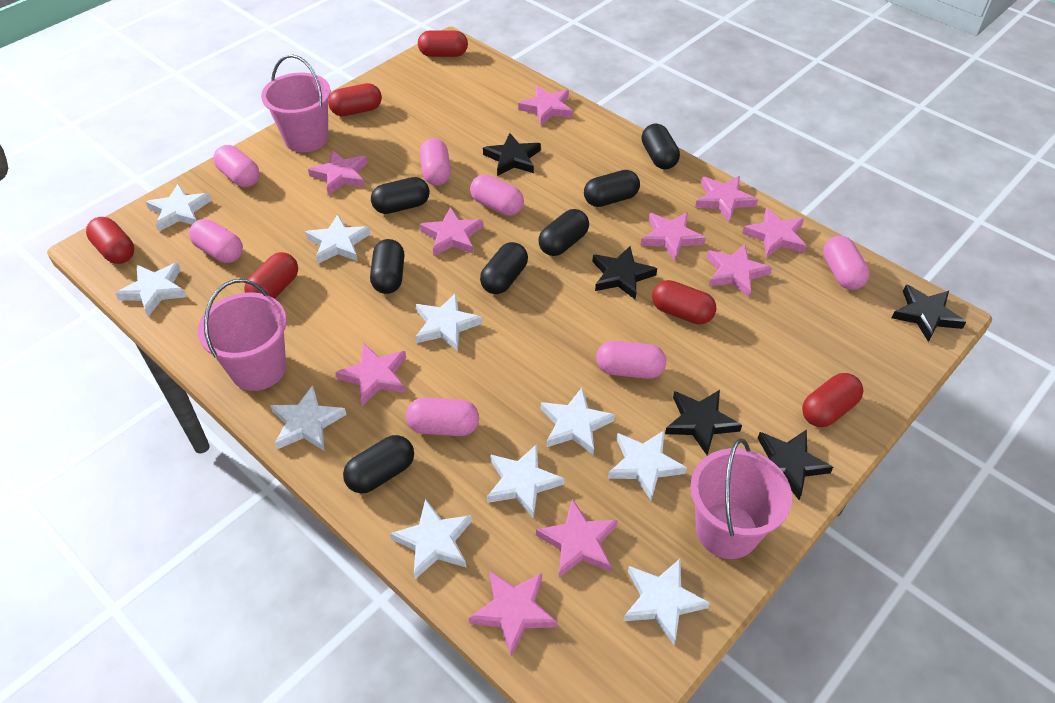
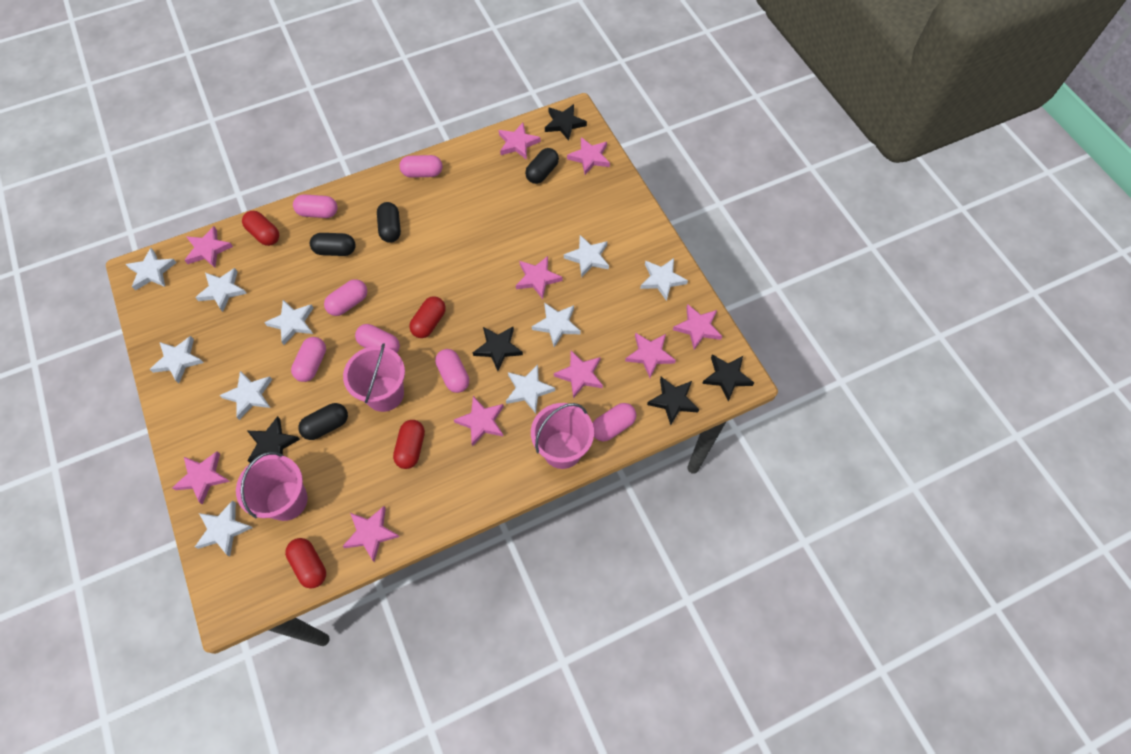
black capsule: 7 -> 4
red capsule: 6 -> 4

